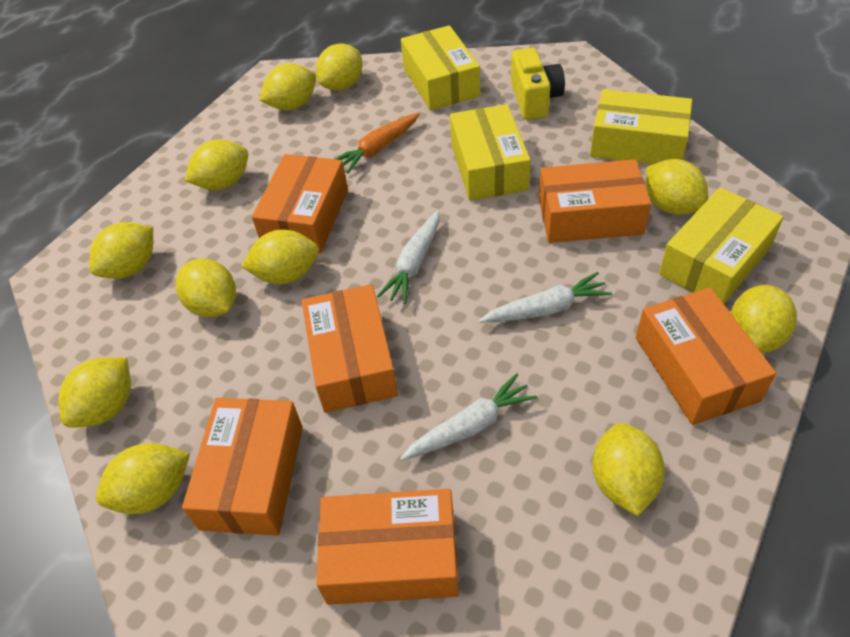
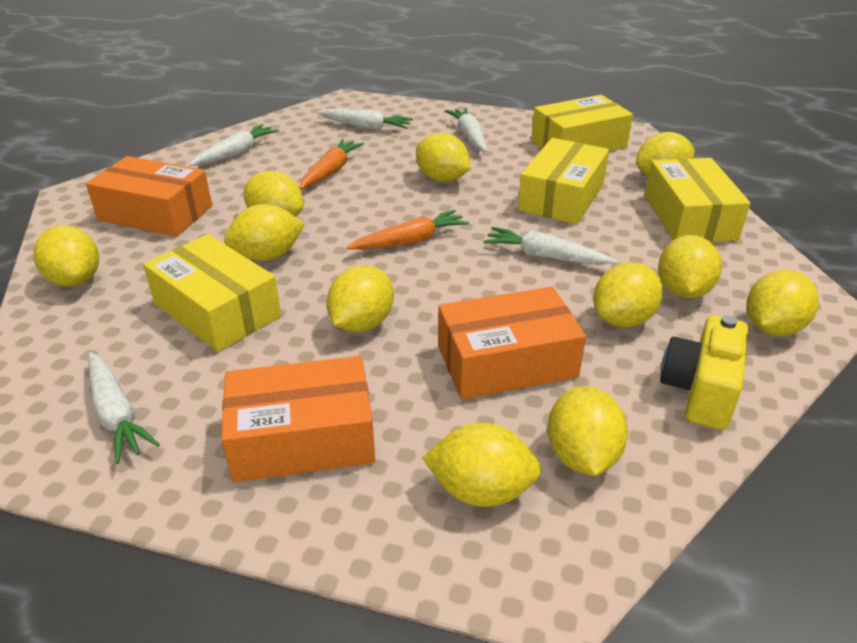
orange box: 6 -> 3
orange carrot: 1 -> 2
white carrot: 3 -> 5

